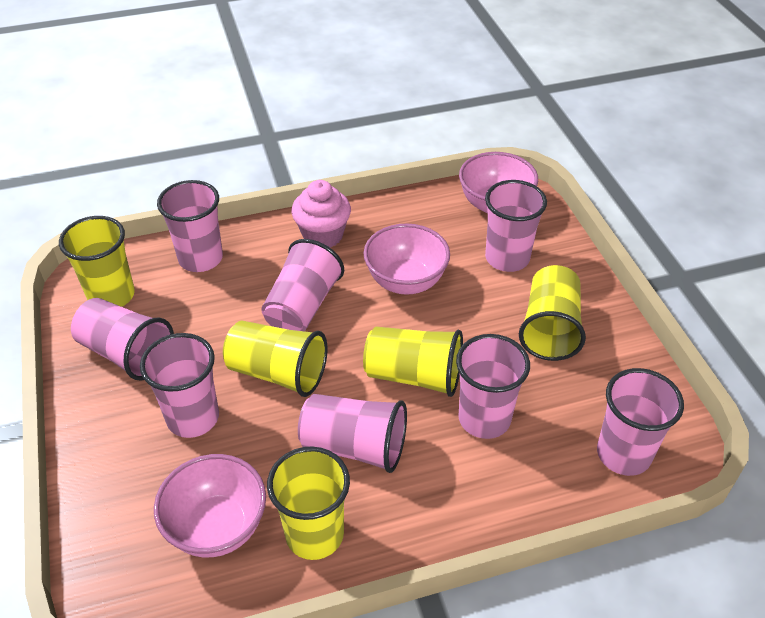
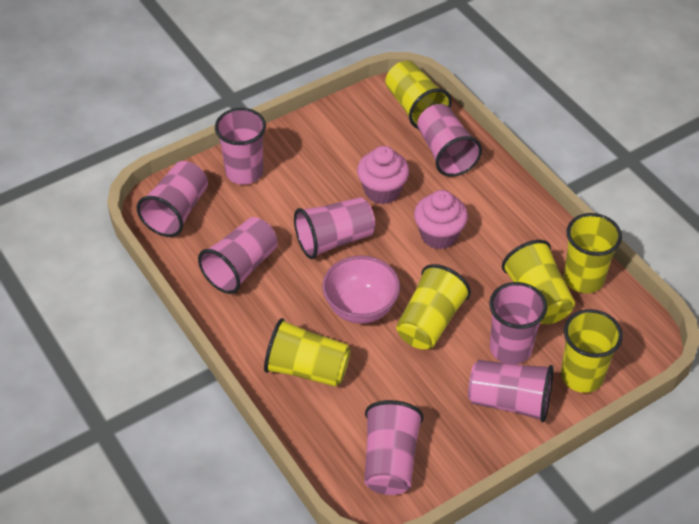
pink bowl: 3 -> 1
pink cupcake: 1 -> 2
yellow cup: 5 -> 6

